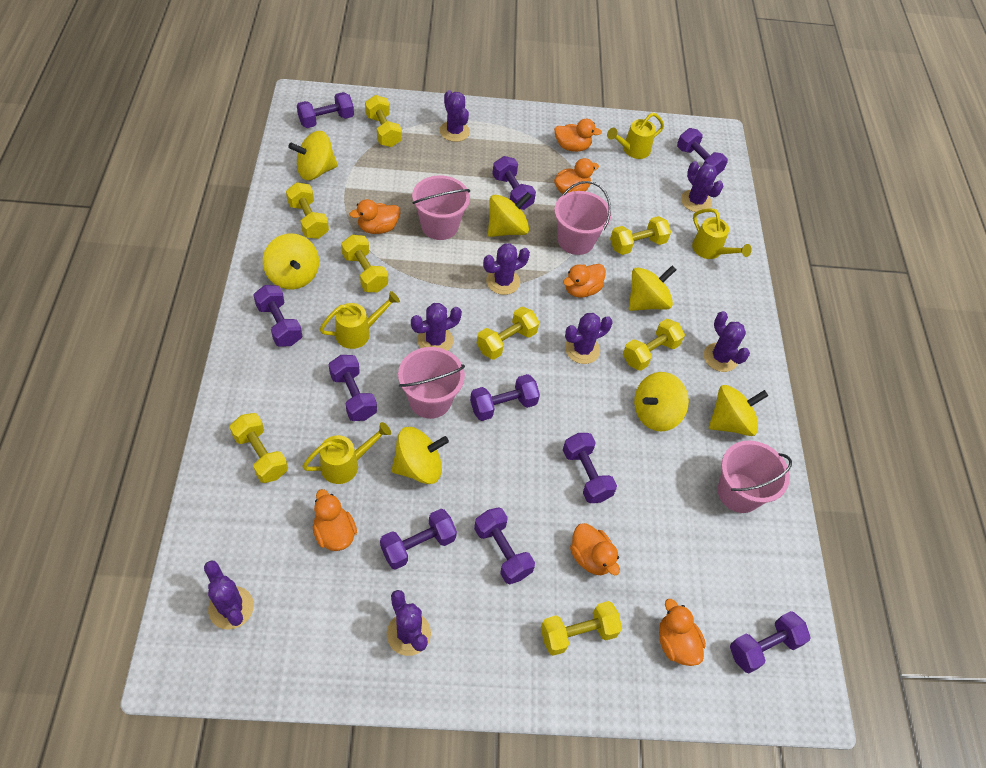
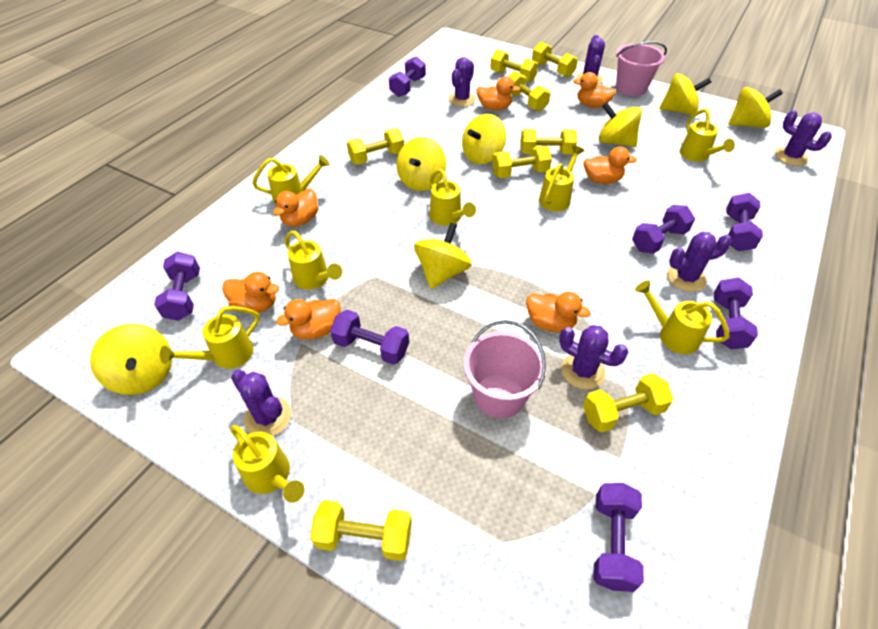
pink bucket: 4 -> 2
purple cactus: 8 -> 6
purple dumbbell: 10 -> 7
yellow watering can: 4 -> 8

